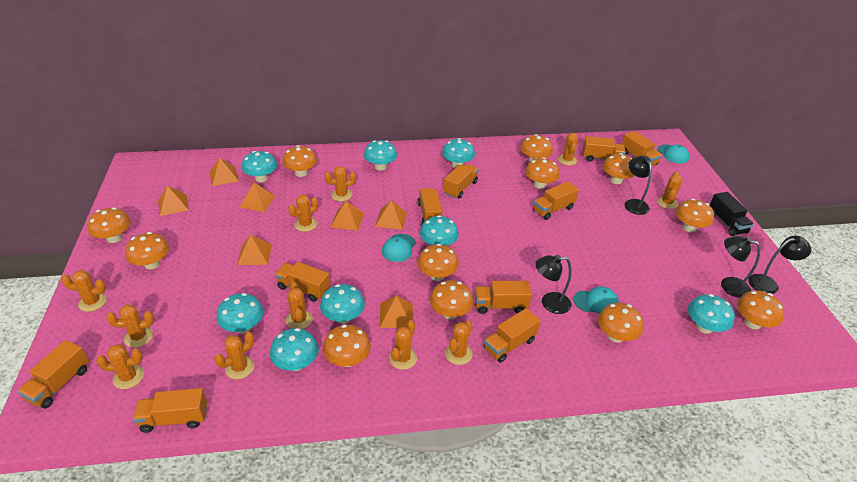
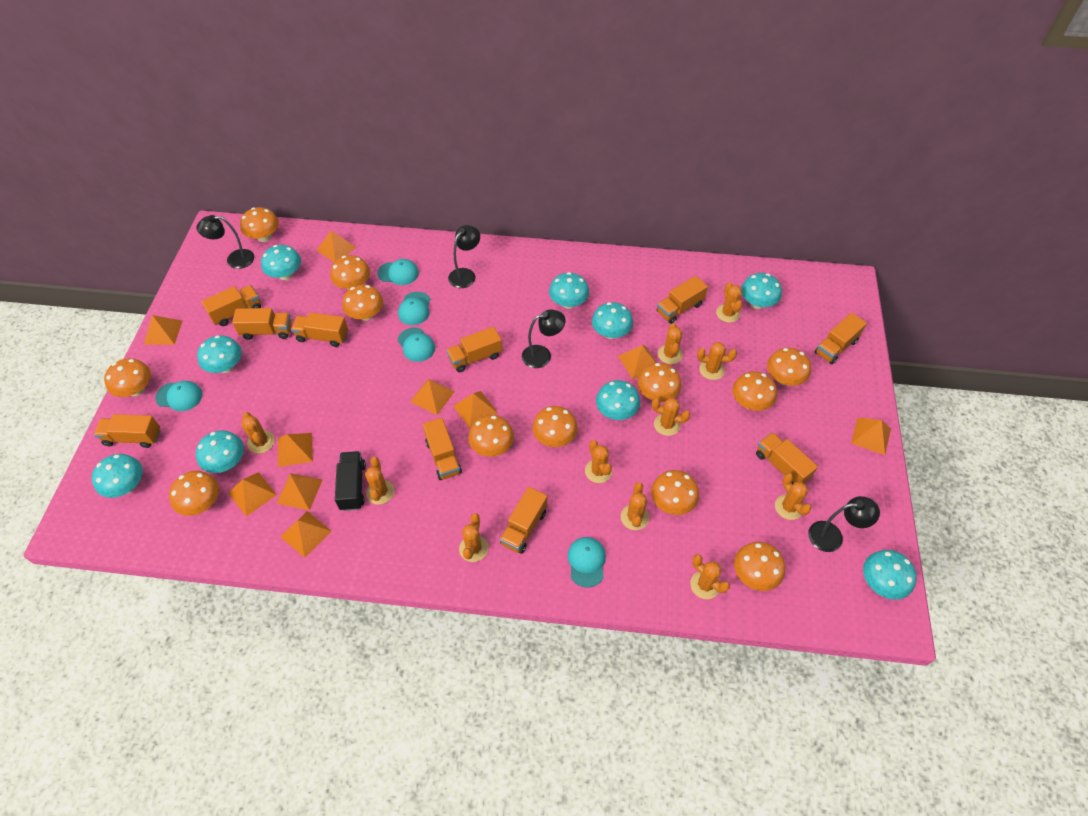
orange pyramid: 7 -> 10
turquoise cap: 3 -> 5
turquoise mushroom: 8 -> 9

